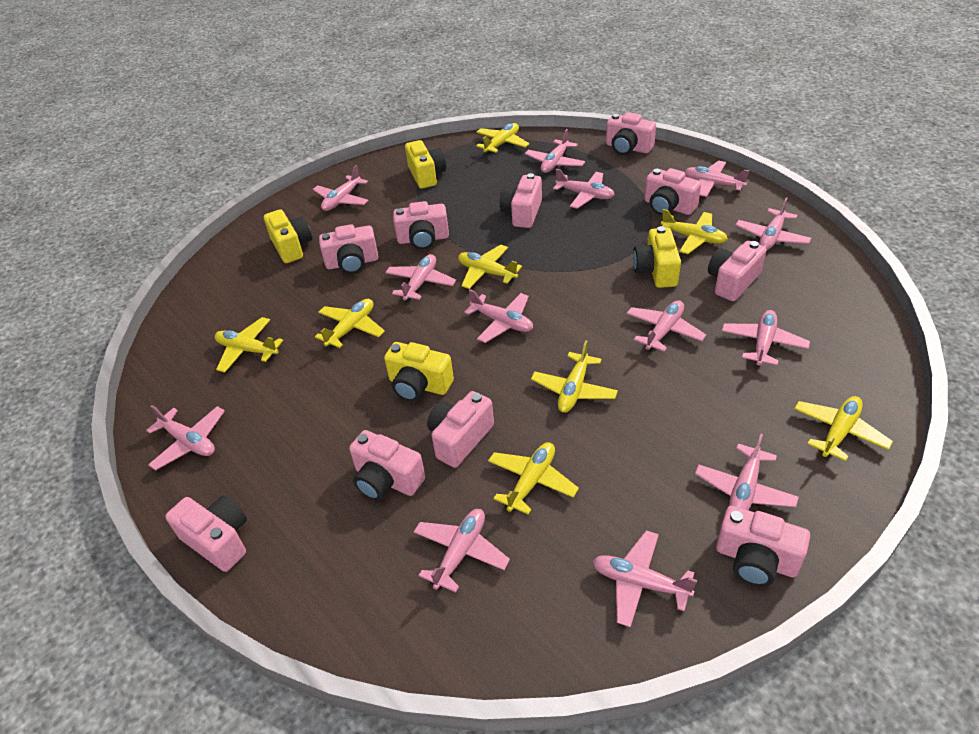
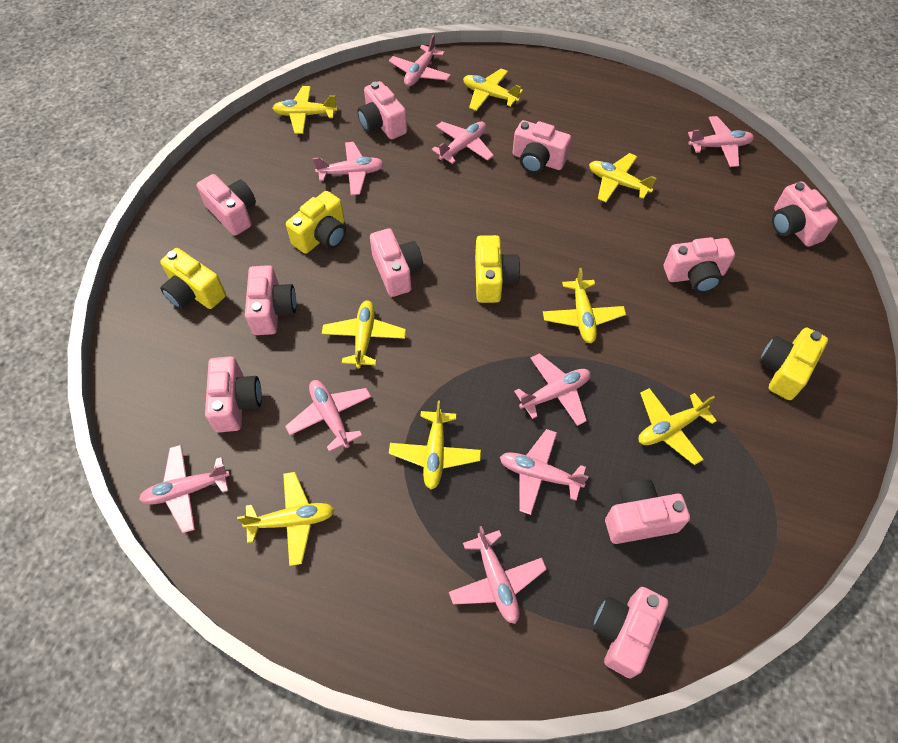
pink plane: 13 -> 9

